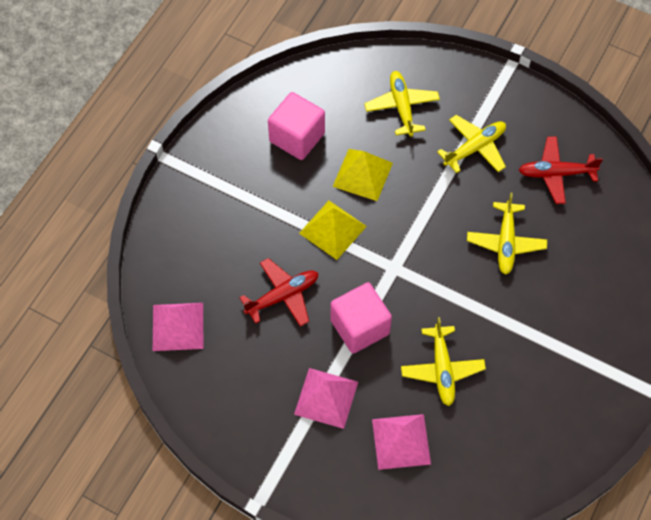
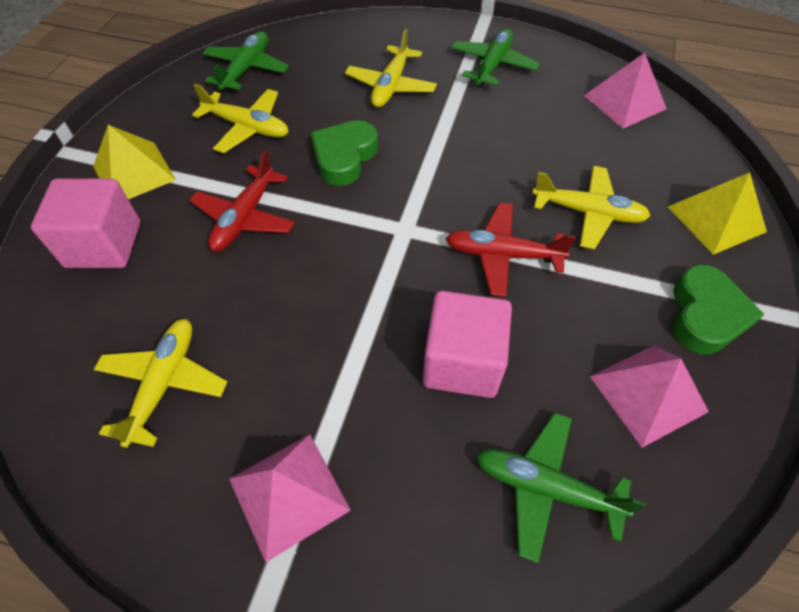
green heart: 0 -> 2
green plane: 0 -> 3

